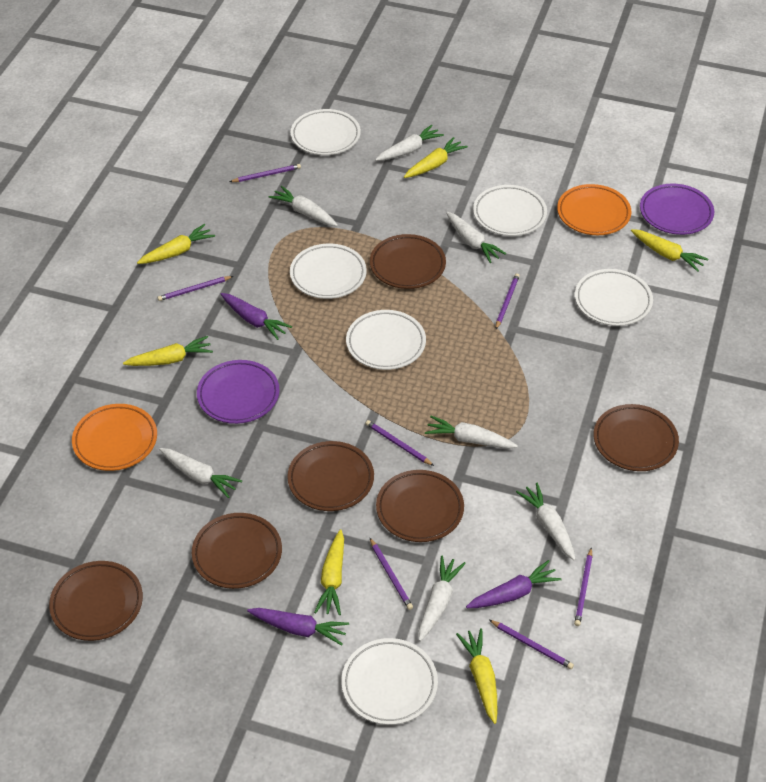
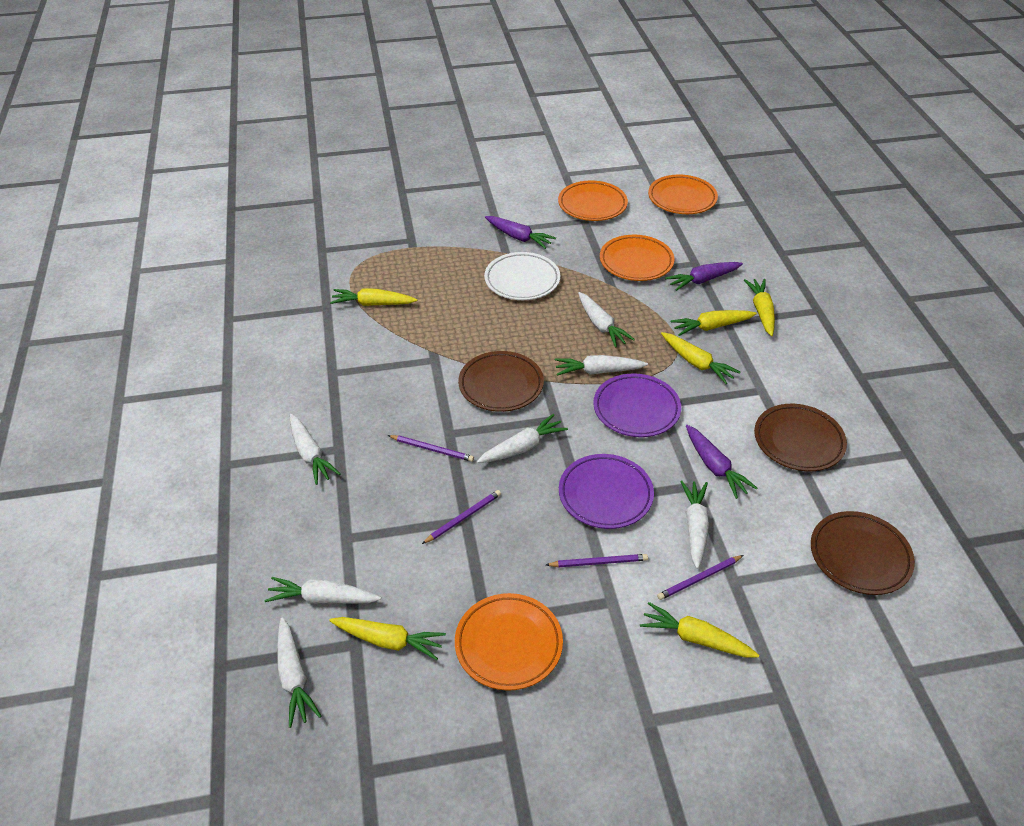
brown plate: 6 -> 3
orange plate: 2 -> 4
purple pencil: 7 -> 4
white plate: 6 -> 1

